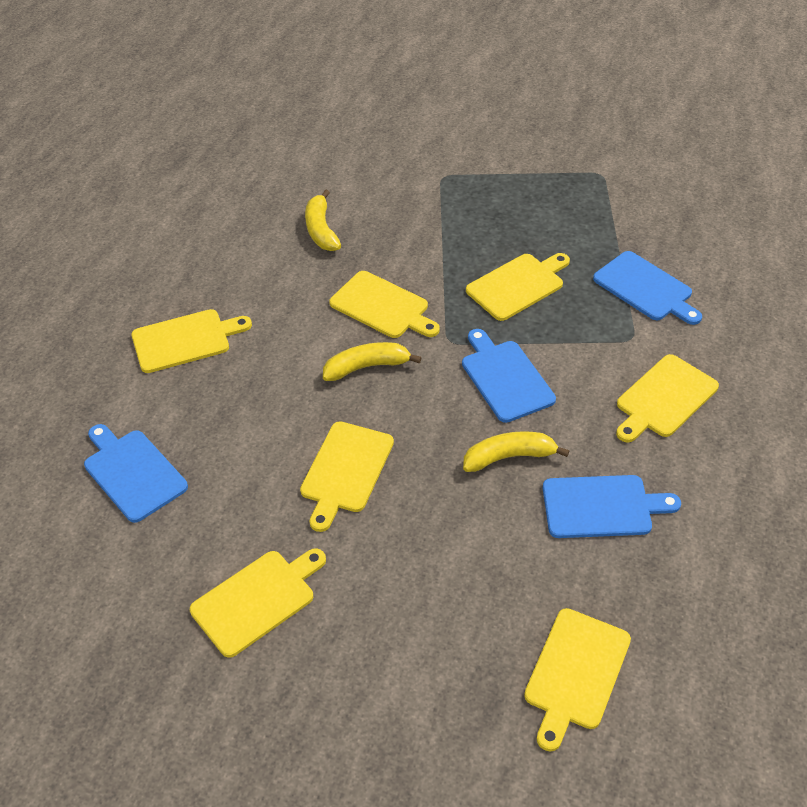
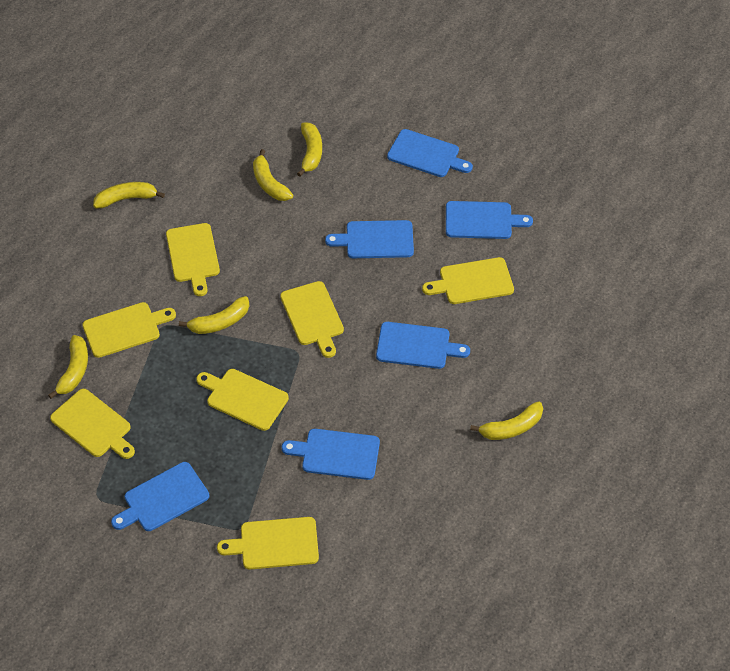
blue cutting board: 4 -> 6
yellow banana: 3 -> 6

